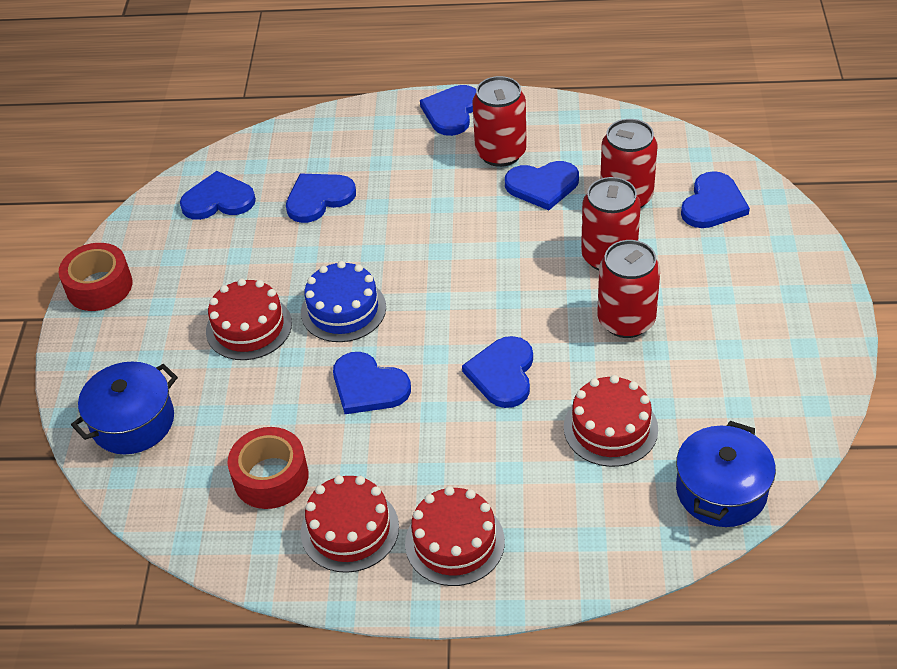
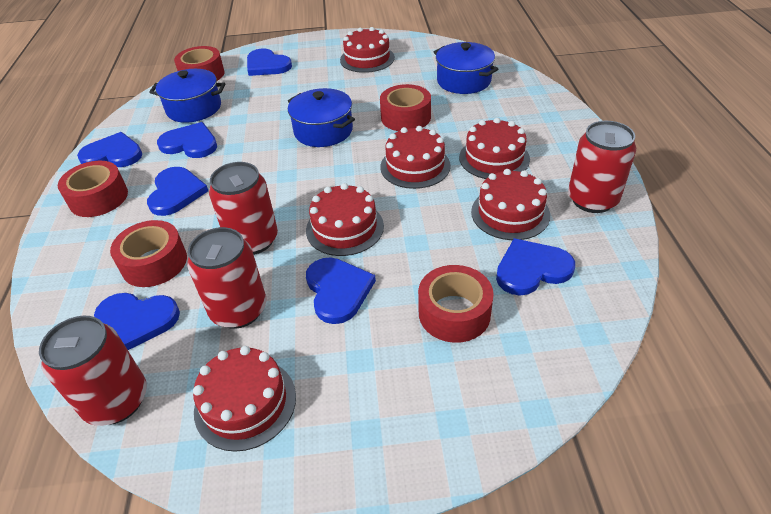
blue cake: 1 -> 0
blue pot: 2 -> 3
red cake: 4 -> 6
red tape: 2 -> 5

